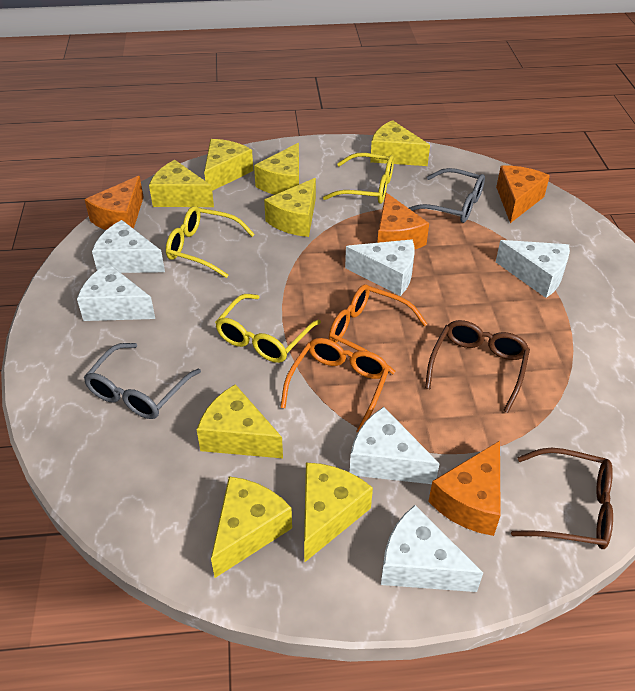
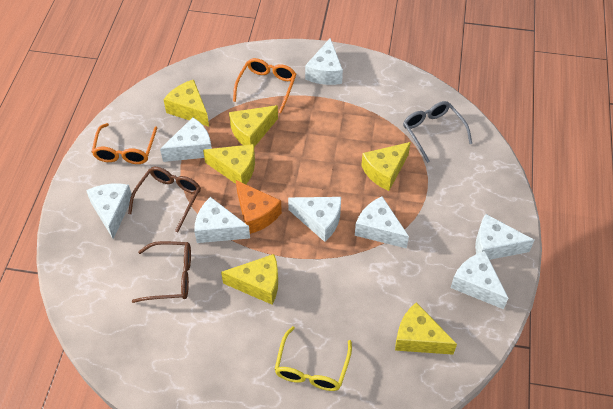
grey glasses: 2 -> 1
orange cheese: 4 -> 1
white cheese: 6 -> 8
yellow cheese: 8 -> 6
yellow glasses: 3 -> 1

